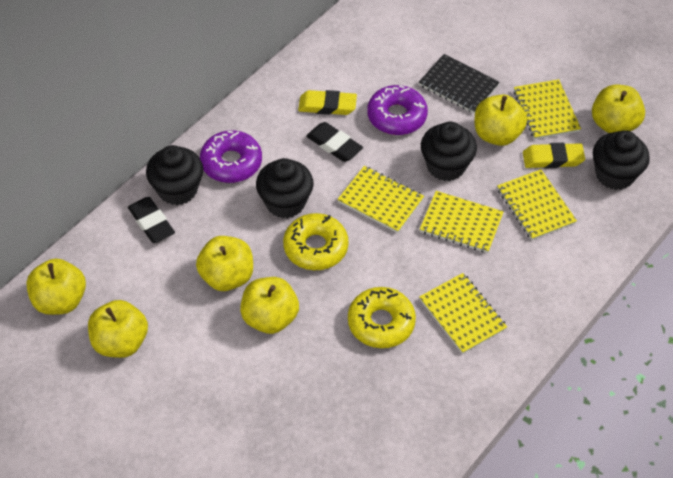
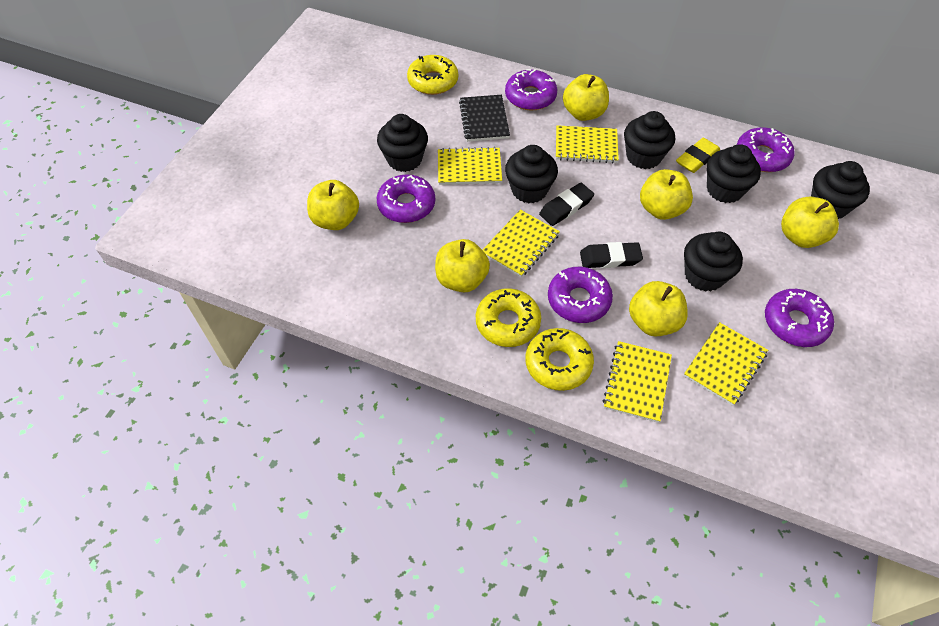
black cupcake: 4 -> 6
purple donut: 2 -> 5
yellow donut: 2 -> 3
yellow eraser: 2 -> 1

